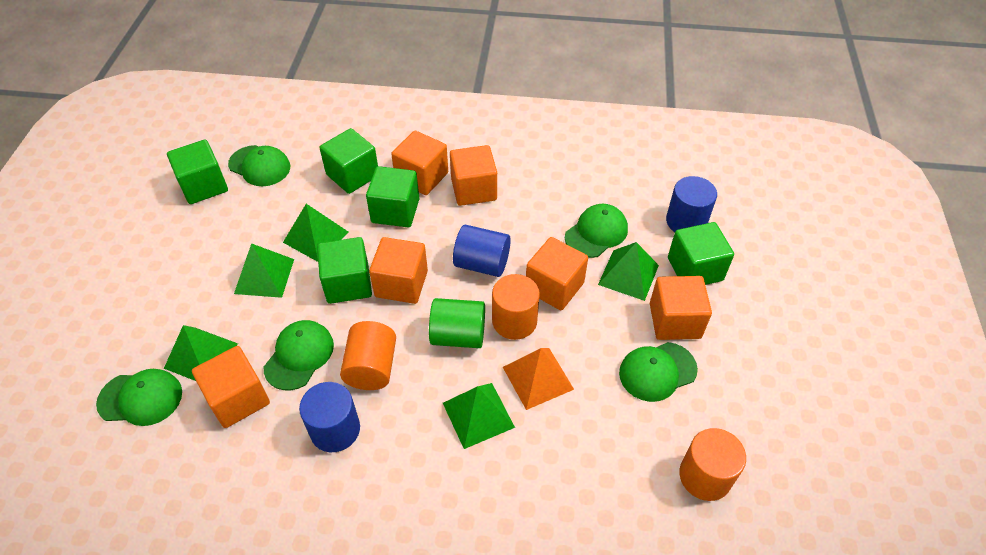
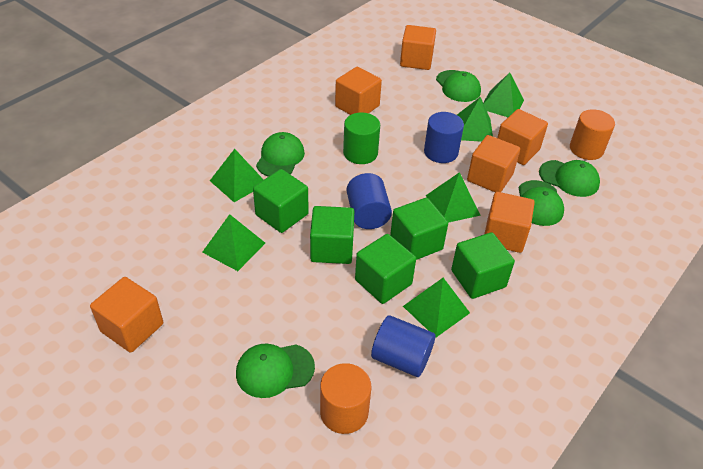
green pyramid: 5 -> 6
orange cylinder: 3 -> 2
orange pyramid: 1 -> 0

